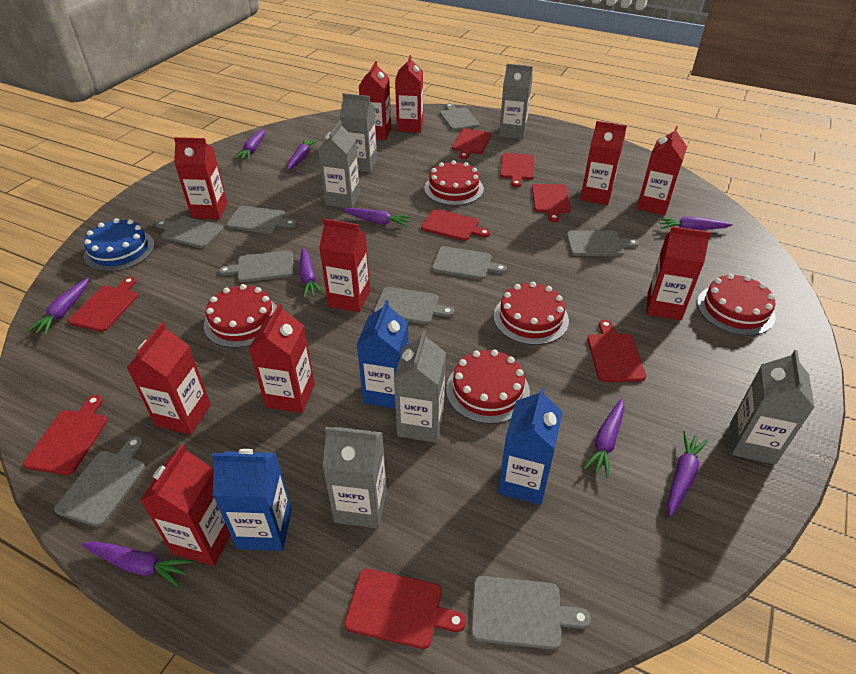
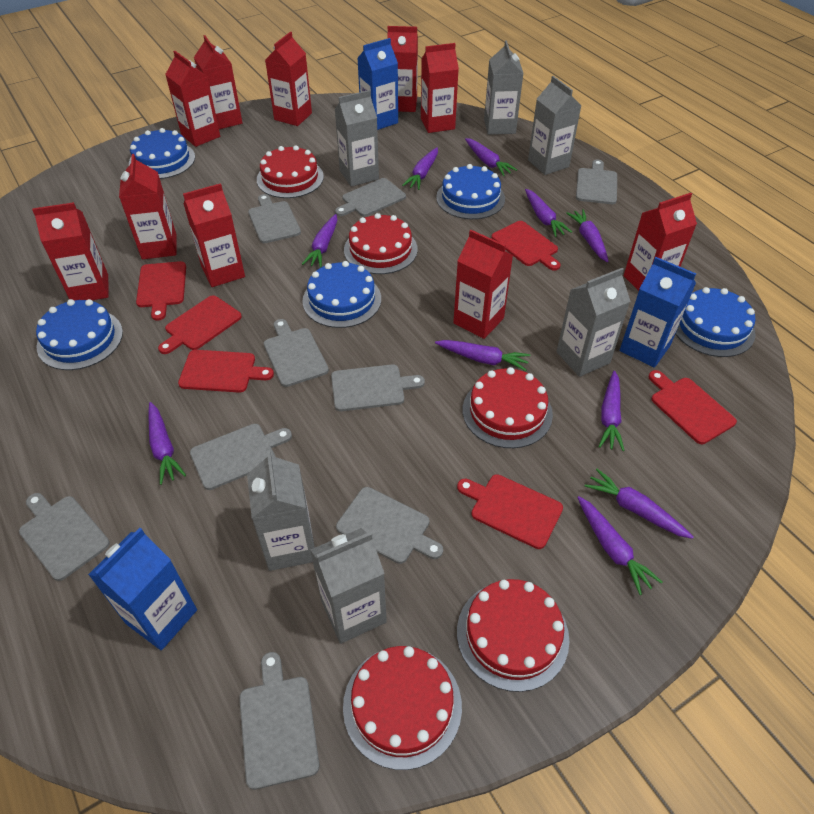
blue cake: 1 -> 5
purple carrot: 9 -> 10
red cutting board: 8 -> 6

